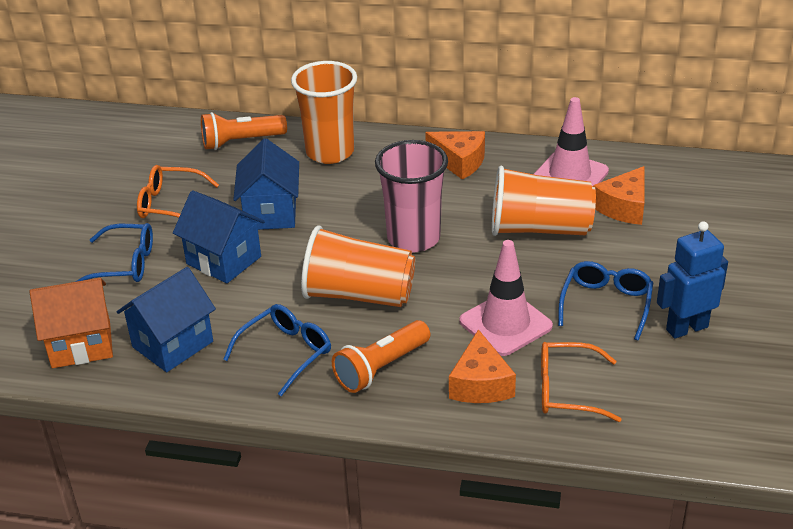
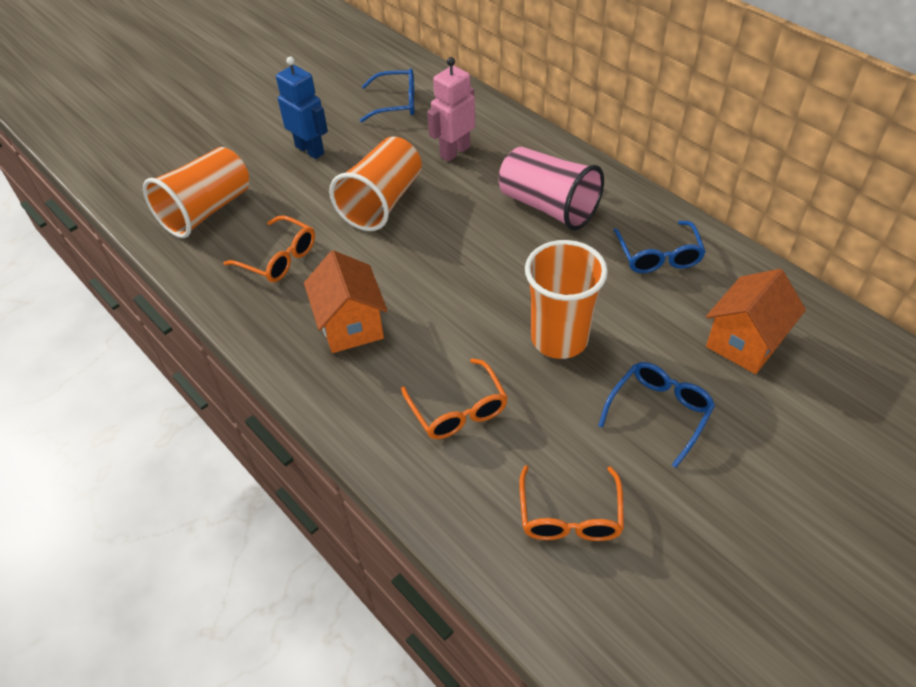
blue house: 3 -> 0
orange cheese: 3 -> 0
orange flashlight: 2 -> 0
orange glasses: 2 -> 3
orange house: 1 -> 2
pink robot: 0 -> 1
pink traffic cone: 2 -> 0

